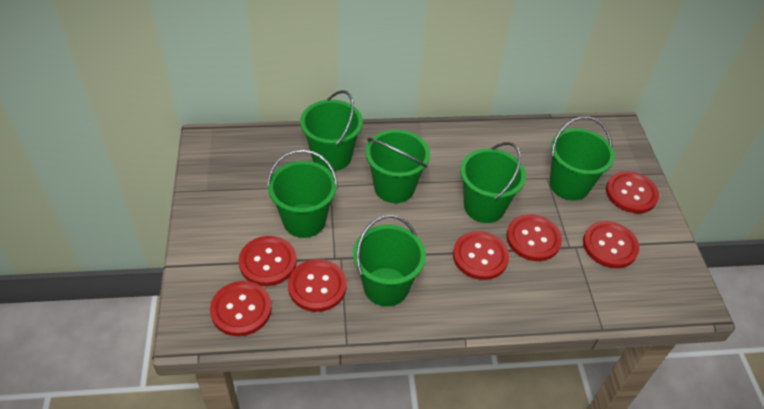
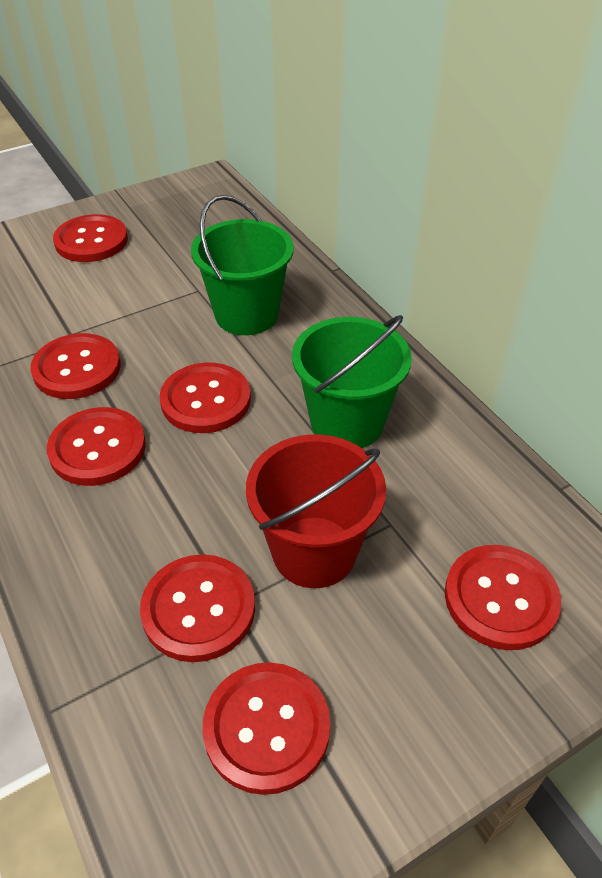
green bucket: 6 -> 2
red bucket: 0 -> 1

